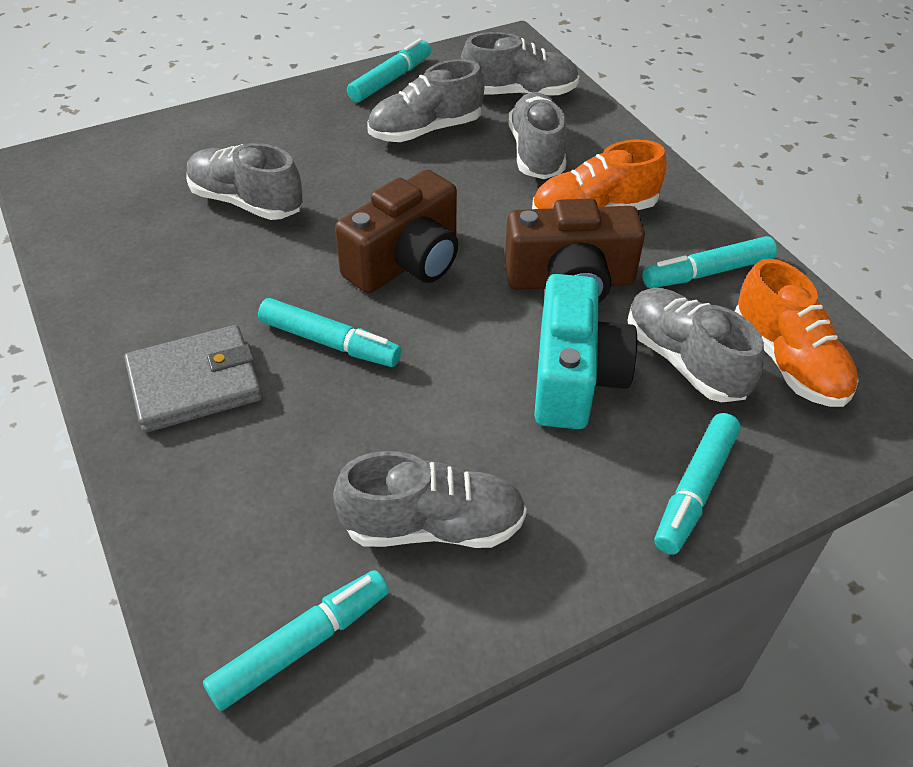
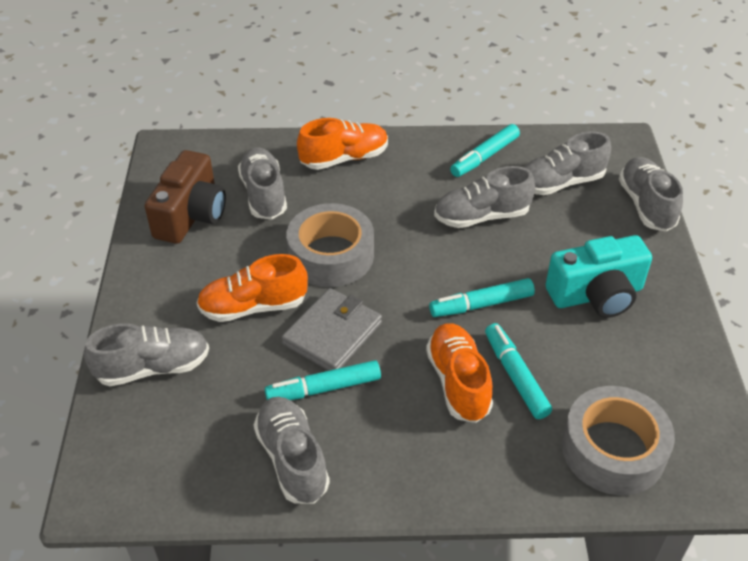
brown camera: 2 -> 1
grey tape: 0 -> 2
orange shoe: 2 -> 3
turquoise marker: 5 -> 4

